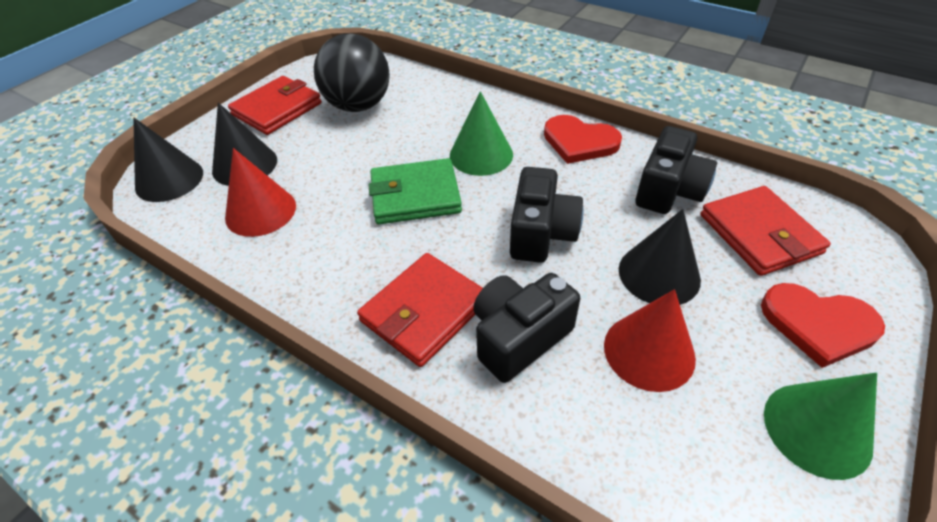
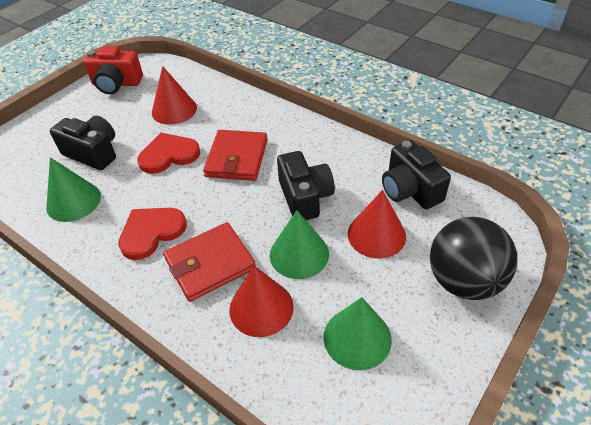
black cone: 3 -> 0
green cone: 2 -> 3
green wallet: 1 -> 0
red camera: 0 -> 1
red cone: 2 -> 3
red wallet: 3 -> 2

